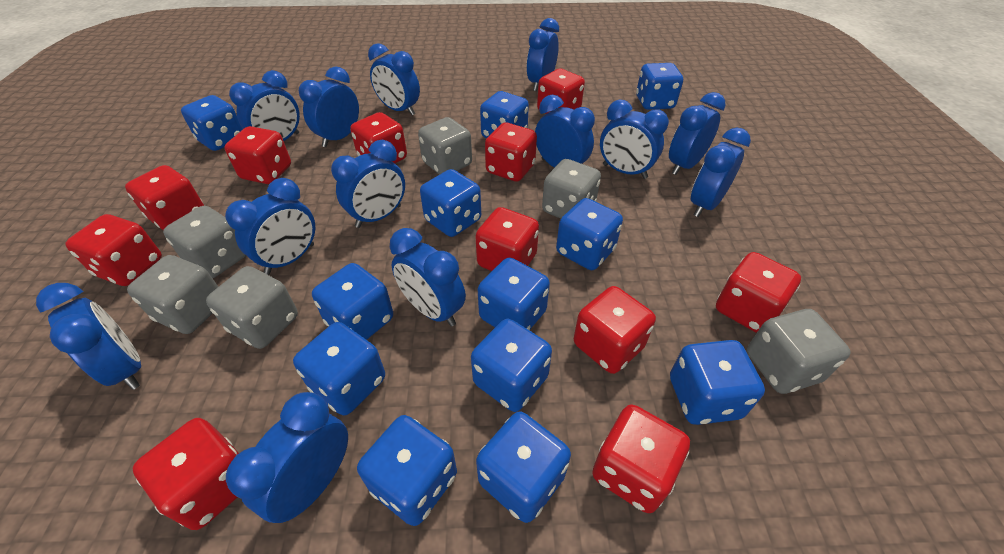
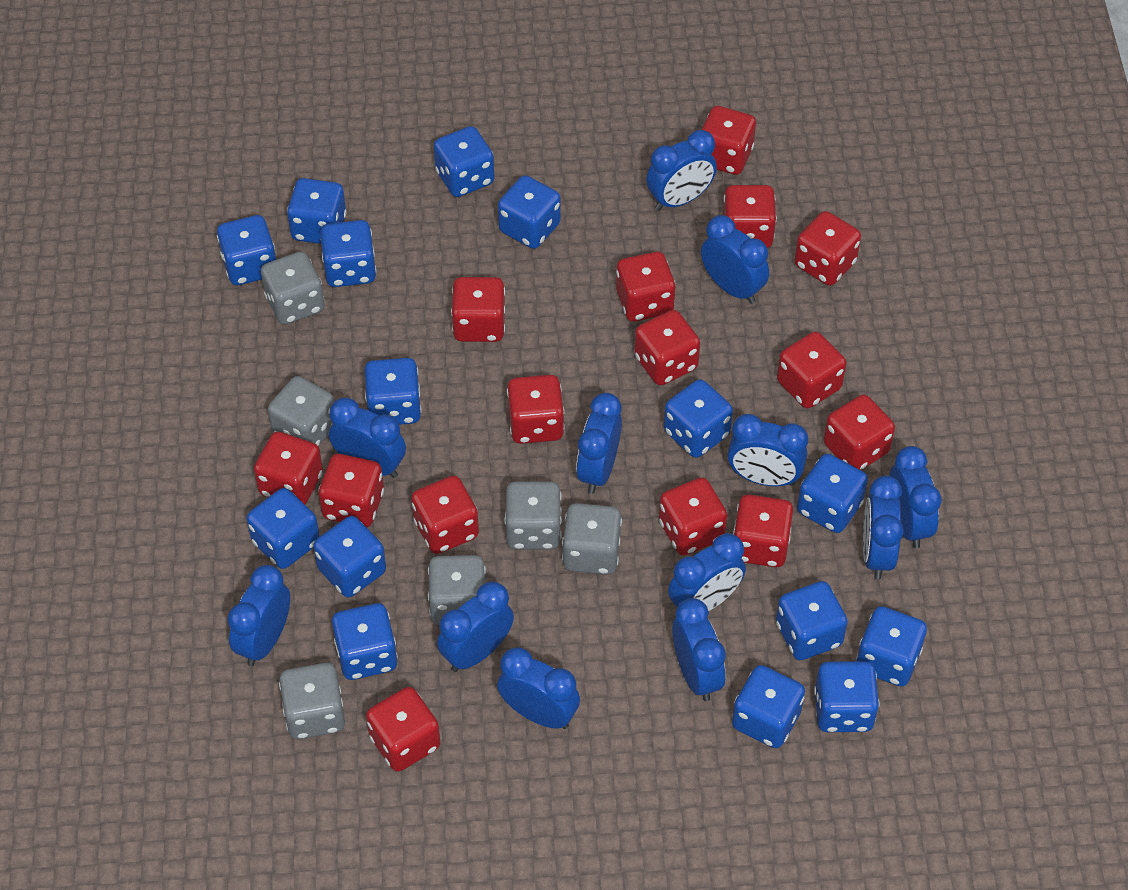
blue clock: 13 -> 12
blue dice: 12 -> 15
red dice: 11 -> 15

